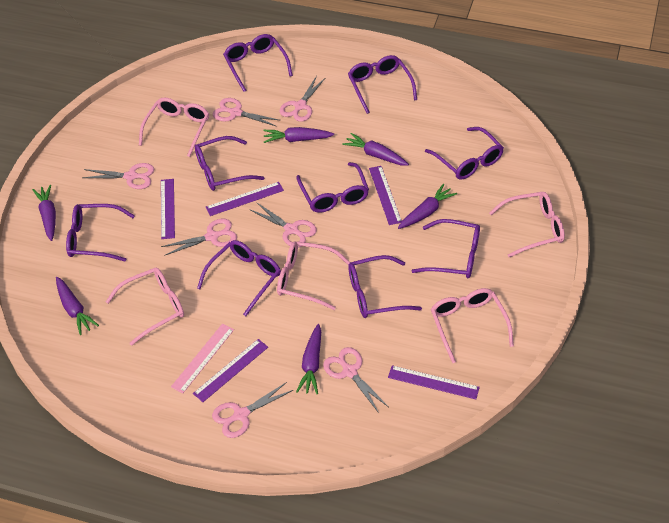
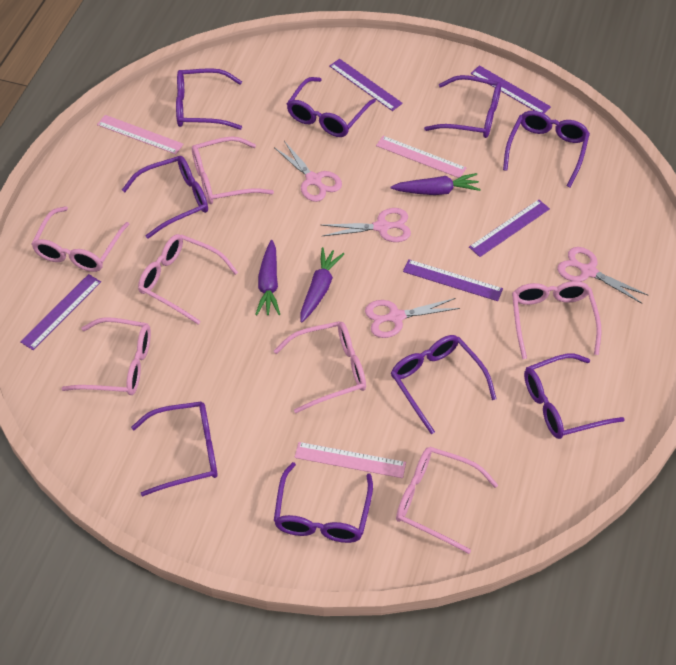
pink glasses: 5 -> 7
pink ruler: 1 -> 3
pink scissors: 7 -> 4
purple carrot: 6 -> 3

